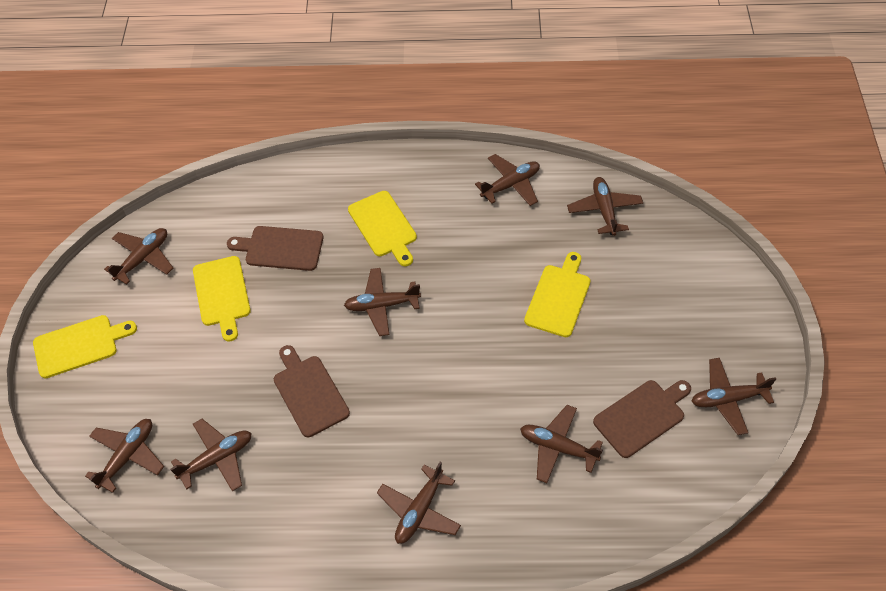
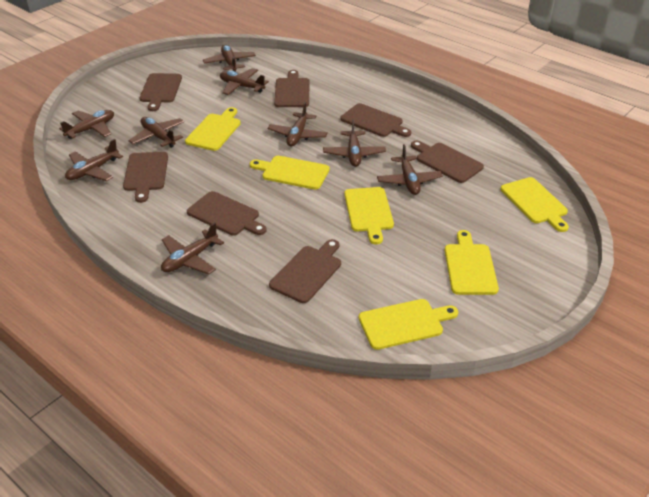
brown cutting board: 3 -> 7
yellow cutting board: 4 -> 6

